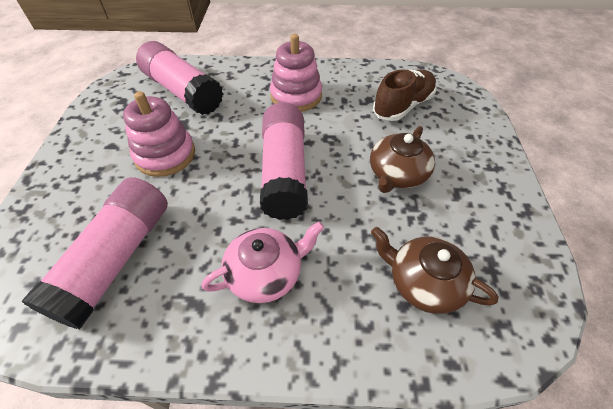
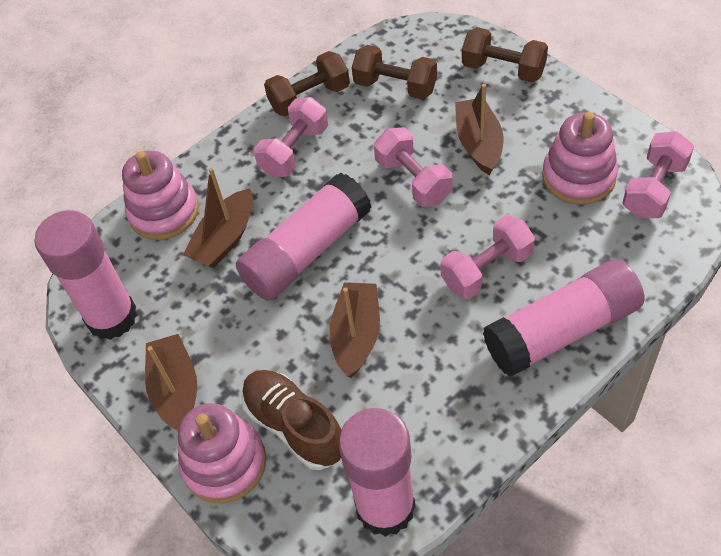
brown boat: 0 -> 4
brown dumbbell: 0 -> 3
brown teapot: 2 -> 0
pink dumbbell: 0 -> 4
pink glue stick: 3 -> 4
pink stacking toy: 2 -> 3
pink teapot: 1 -> 0

